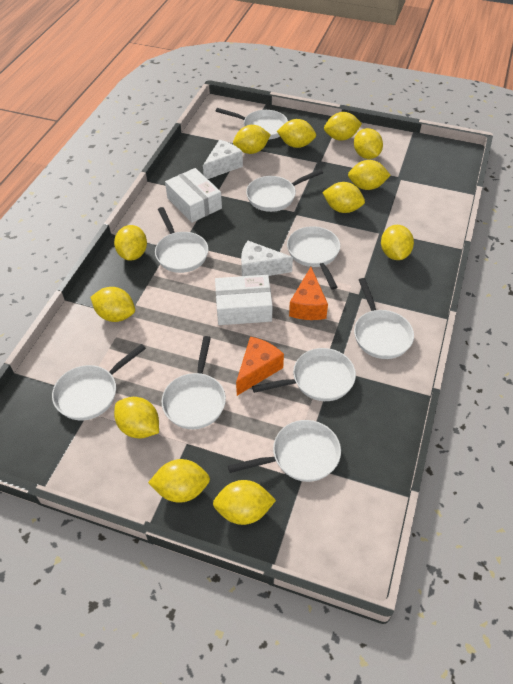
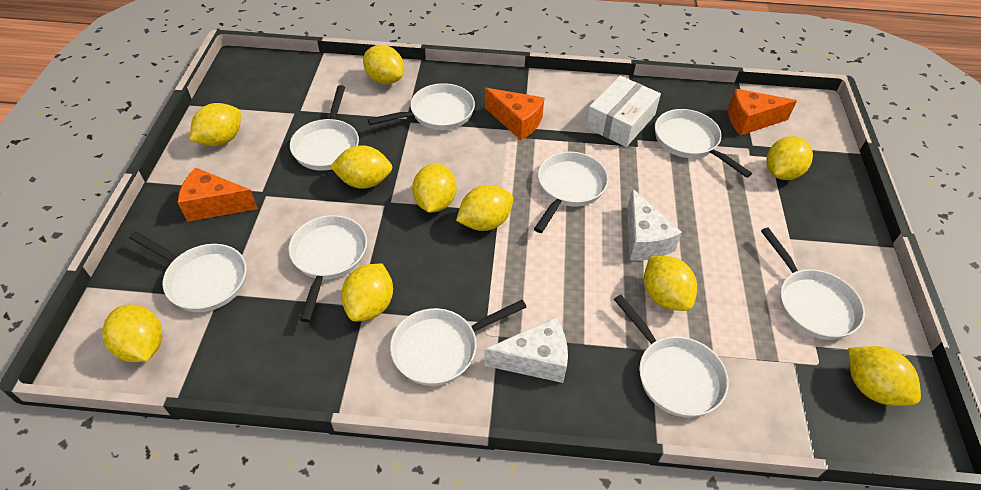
orange cheese: 2 -> 3
white box: 2 -> 1
yellow lemon: 12 -> 10

